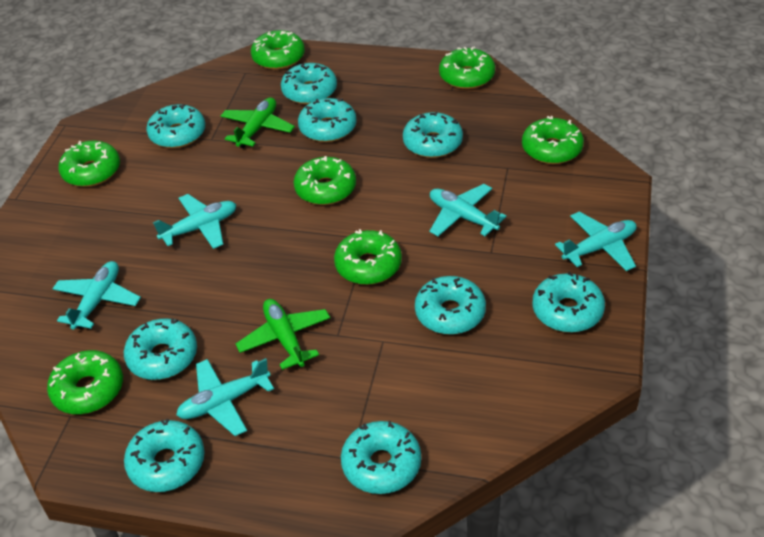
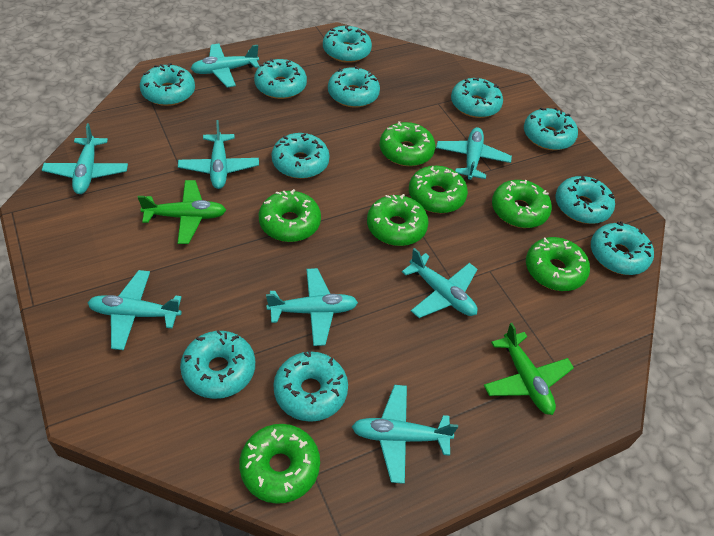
turquoise donut: 9 -> 11
turquoise plane: 5 -> 8

